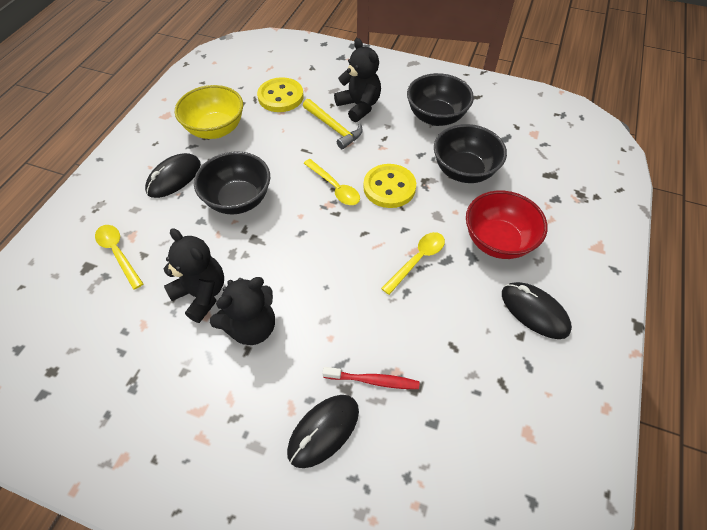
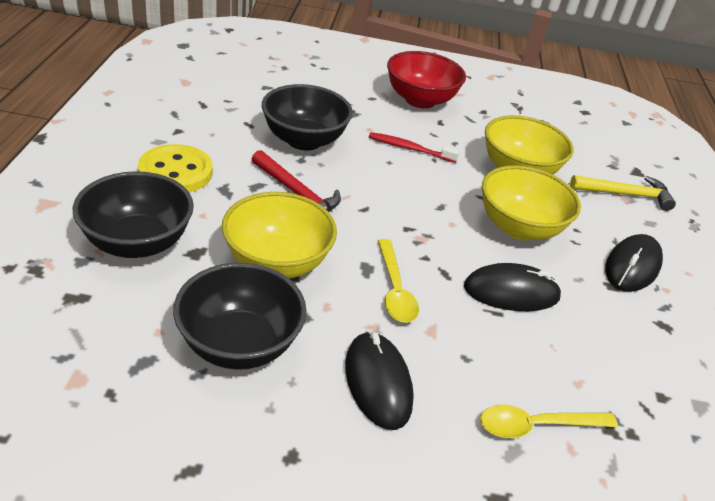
black teddy bear: 3 -> 0
red hammer: 0 -> 1
yellow bowl: 1 -> 3
yellow button: 2 -> 1
yellow spoon: 3 -> 2

